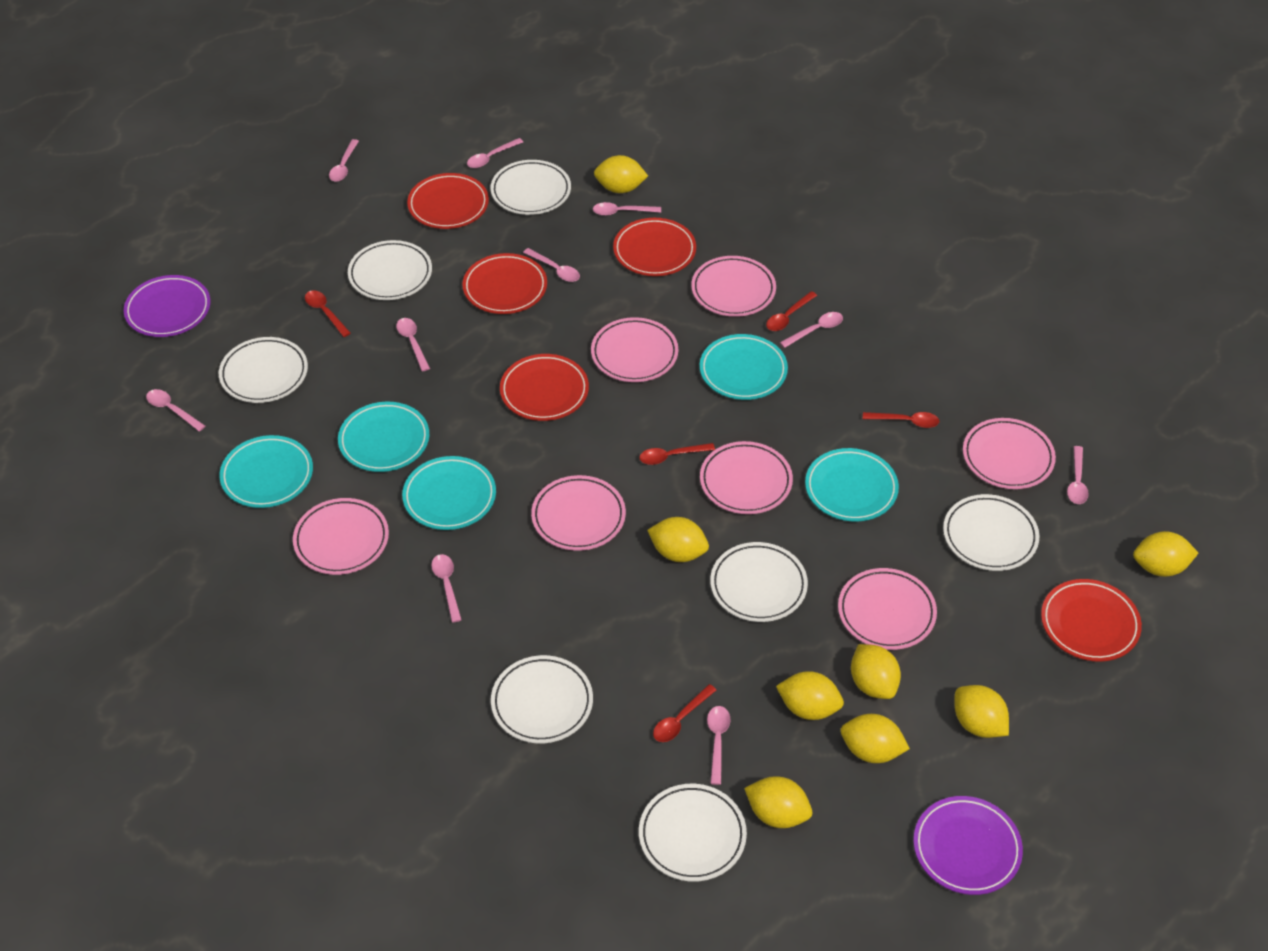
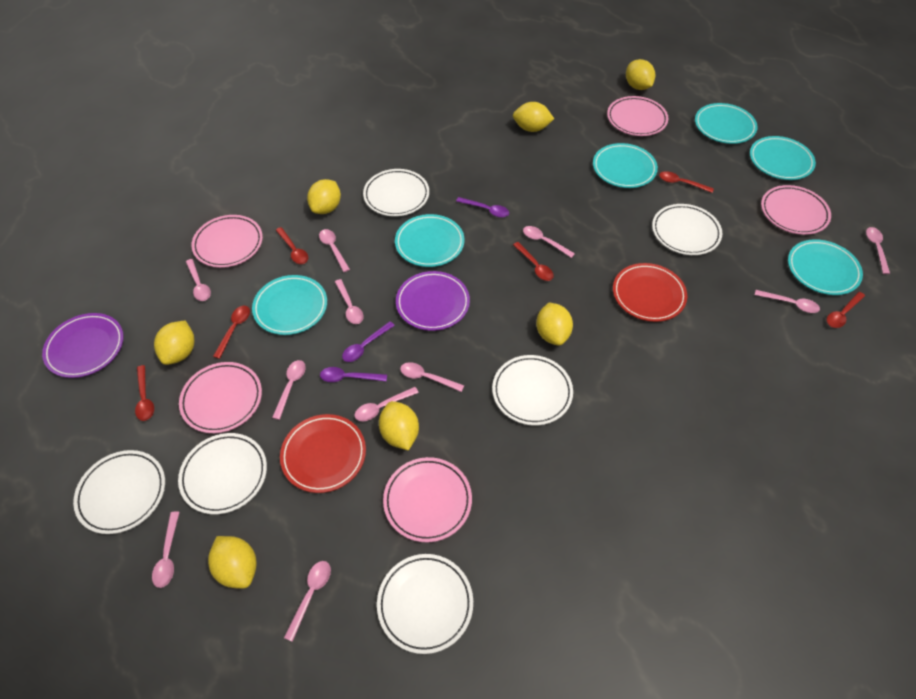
pink plate: 7 -> 5
pink spoon: 10 -> 11
purple spoon: 0 -> 3
red plate: 5 -> 2
red spoon: 5 -> 6
turquoise plate: 5 -> 6
white plate: 7 -> 6
yellow lemon: 8 -> 7

